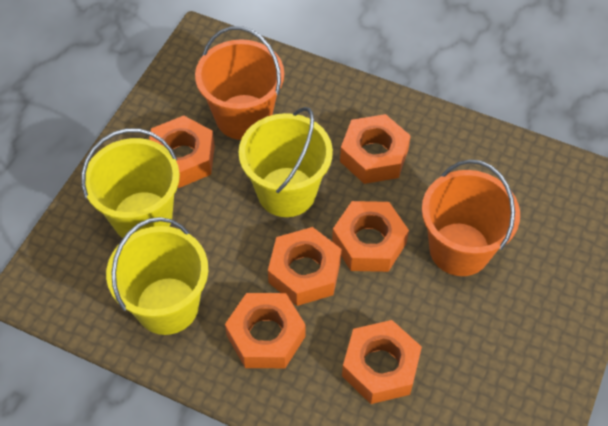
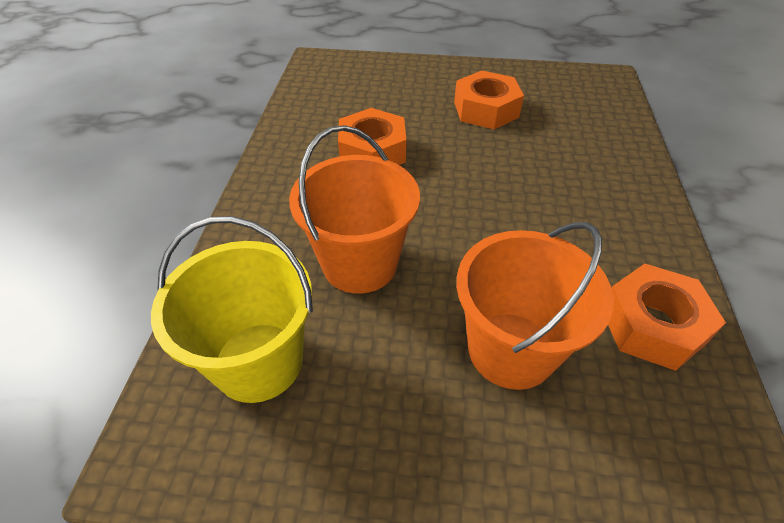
orange nut: 6 -> 3
yellow bucket: 3 -> 1

